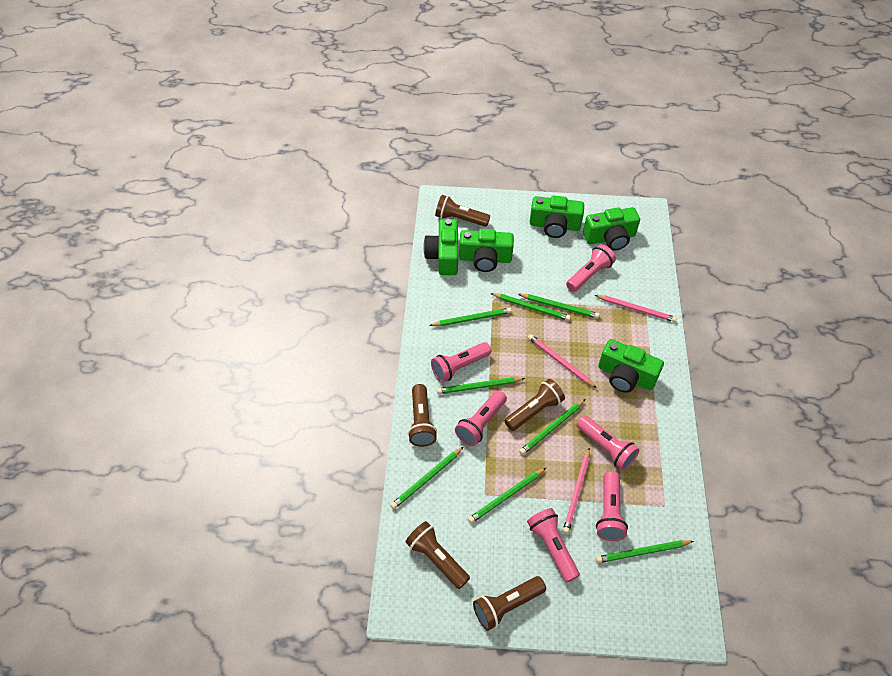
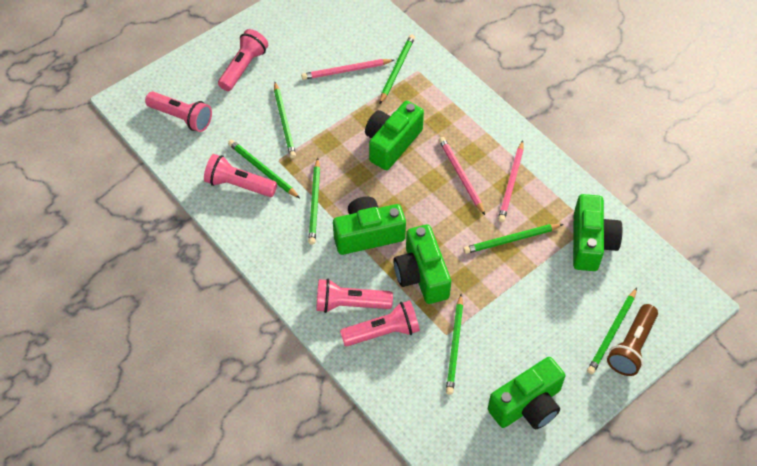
brown flashlight: 5 -> 1
green pencil: 8 -> 7
pink flashlight: 6 -> 5

